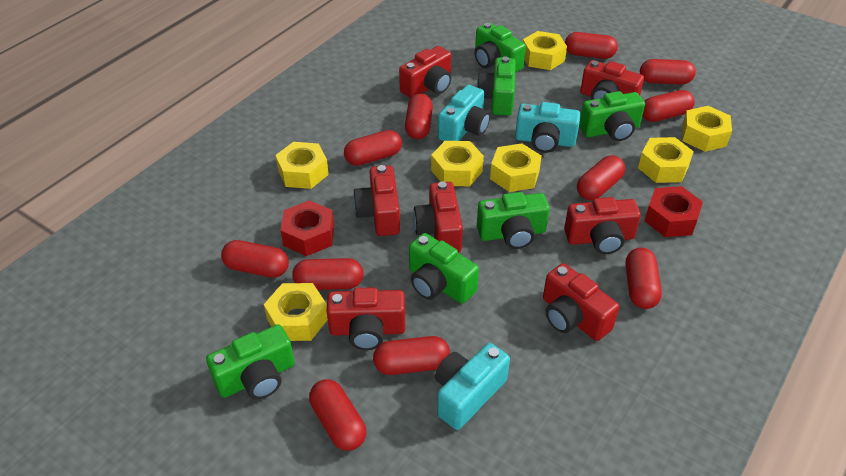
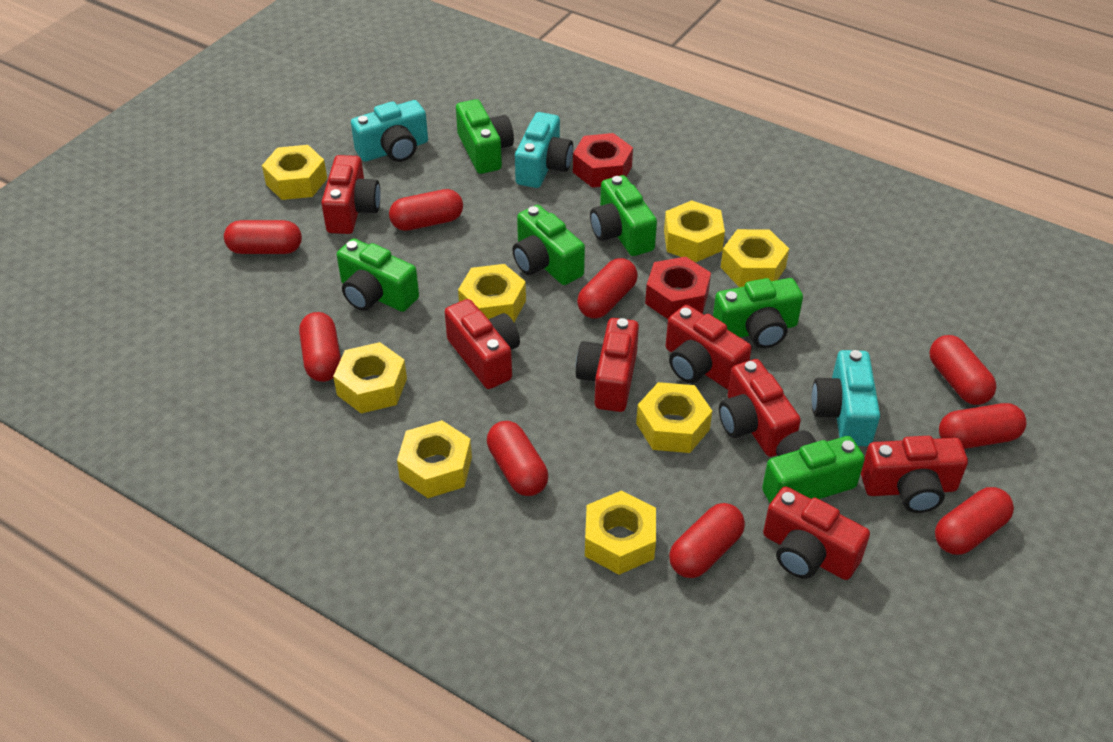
red capsule: 11 -> 9
yellow nut: 7 -> 8

